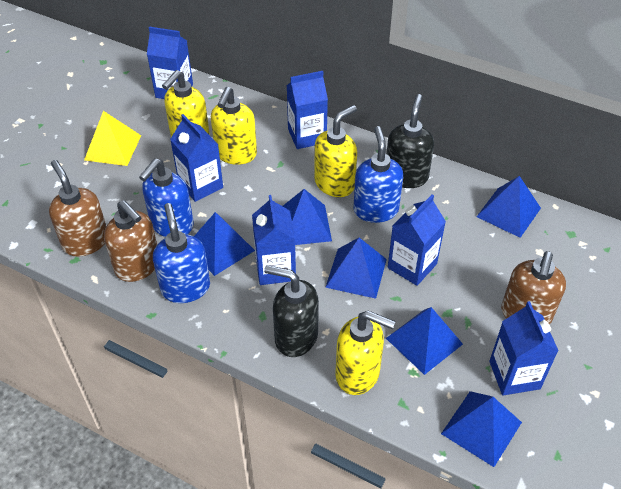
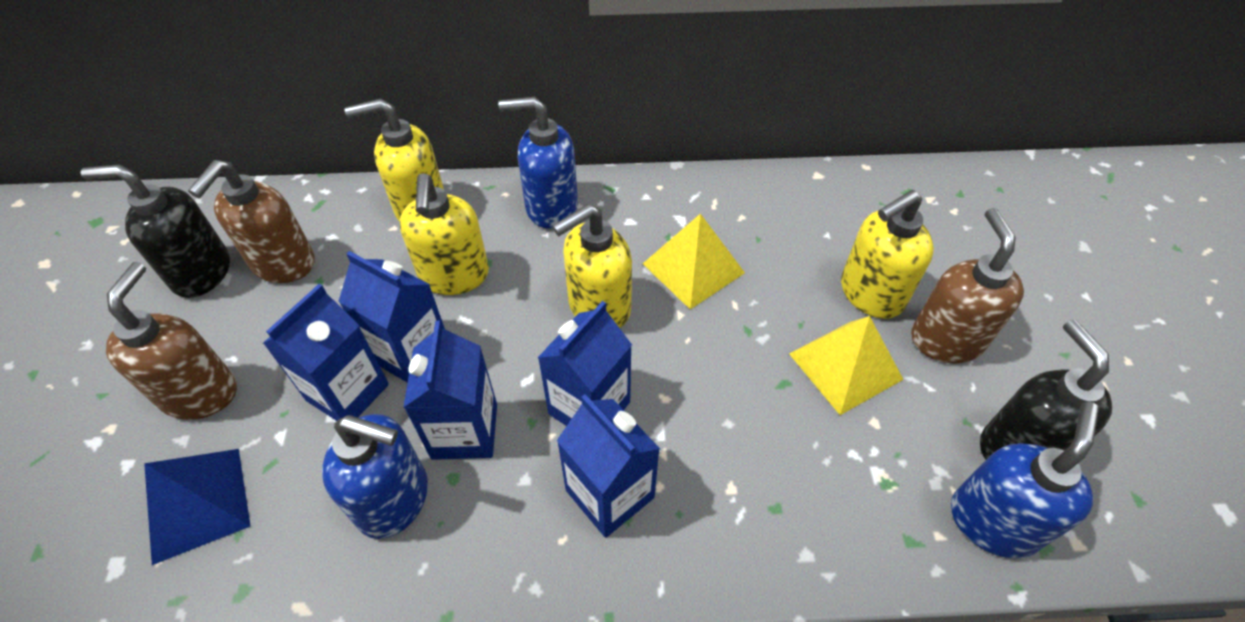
blue carton: 6 -> 5
blue pyramid: 6 -> 1
yellow pyramid: 1 -> 2

